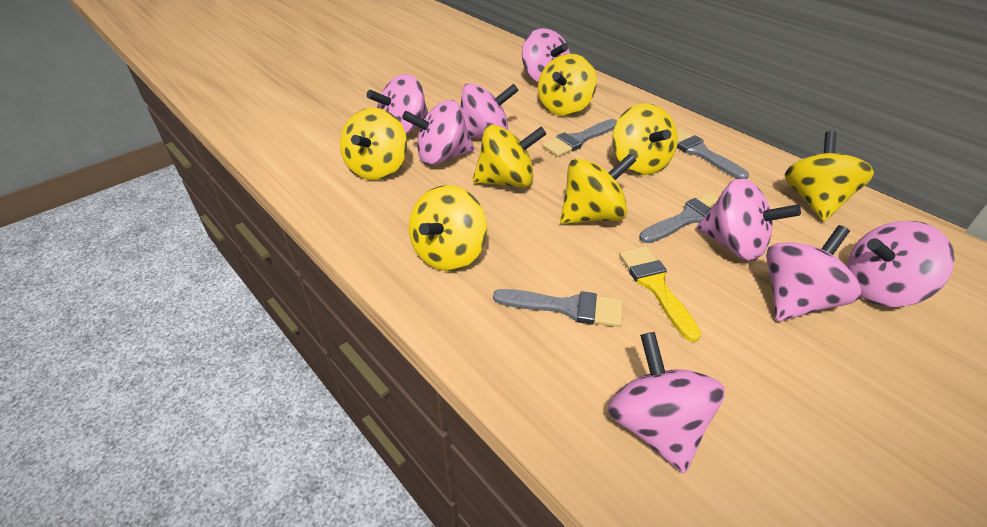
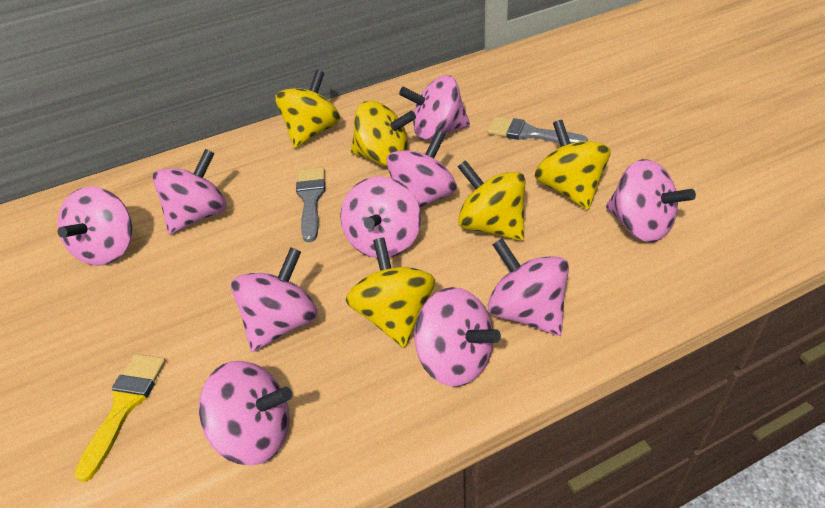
grey brush: 4 -> 2
pink spinning top: 8 -> 10
yellow spinning top: 7 -> 5

